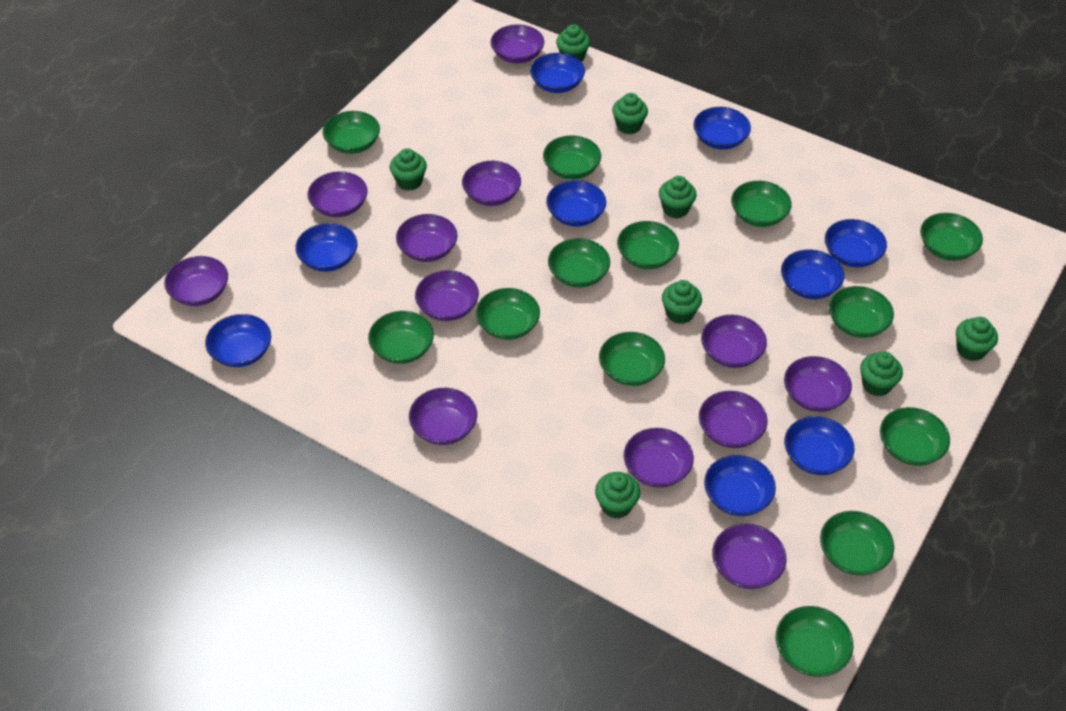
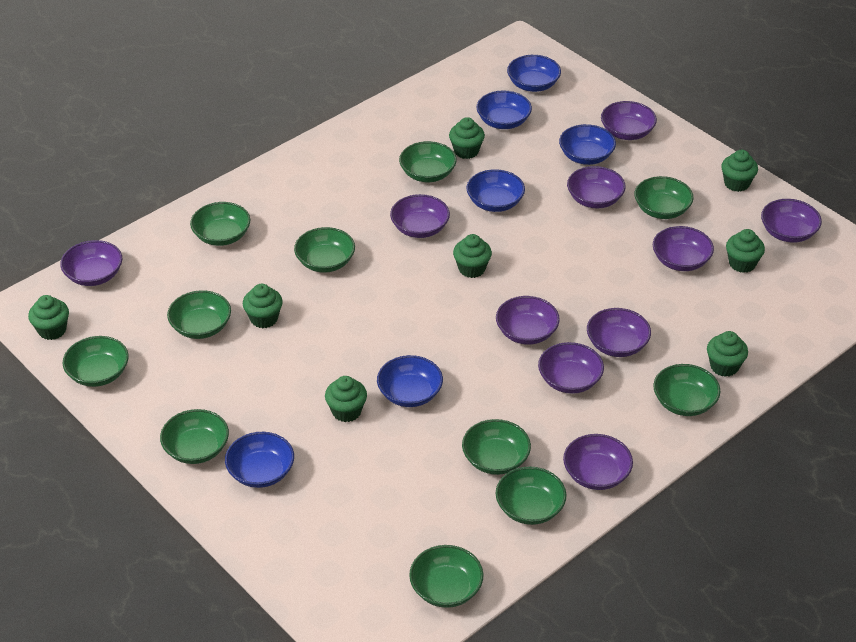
blue bowl: 9 -> 6
green bowl: 13 -> 11
purple bowl: 12 -> 10

